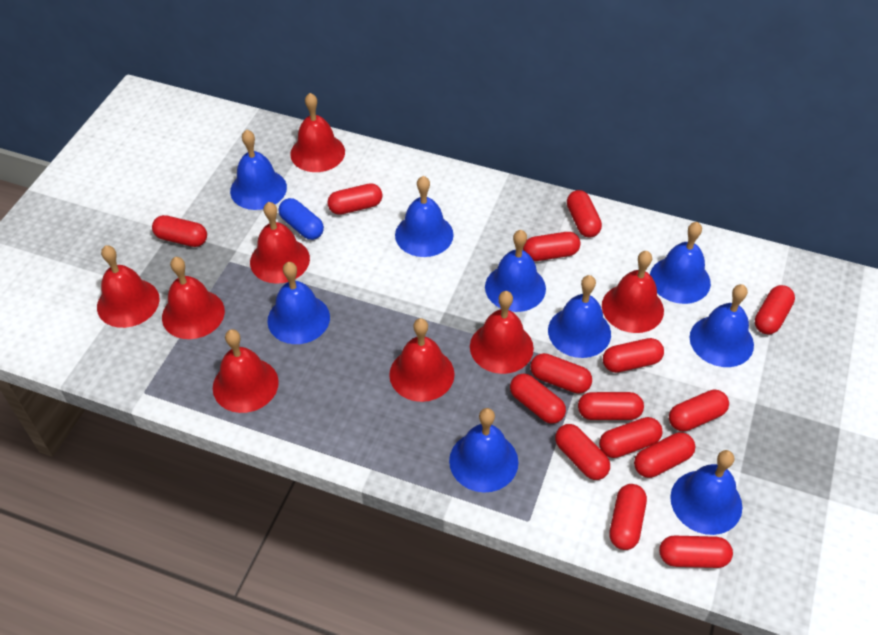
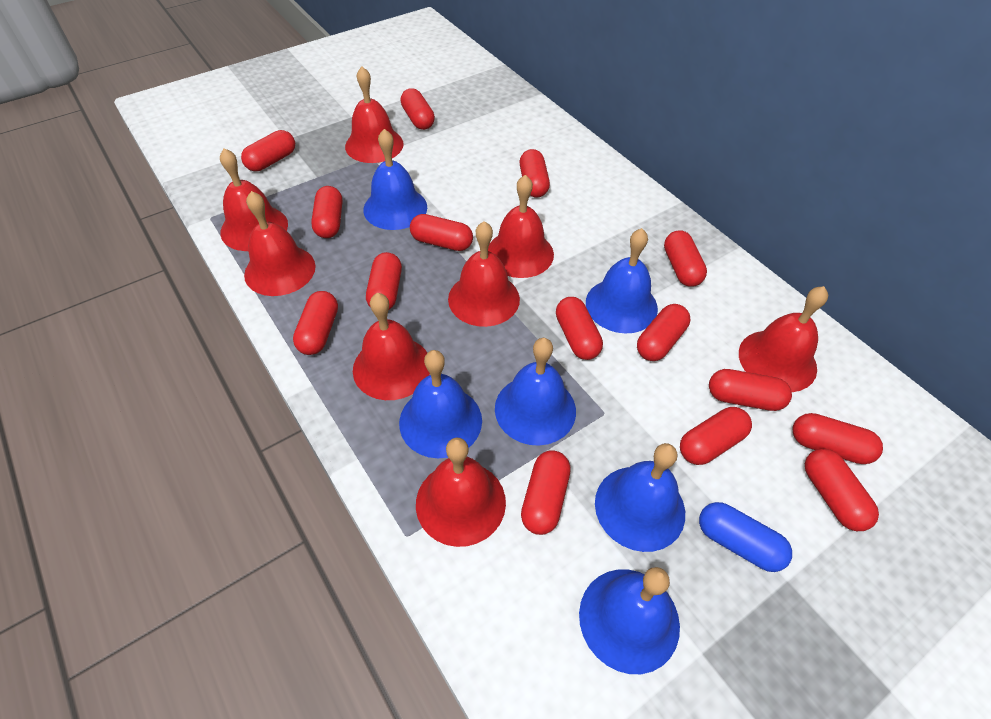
blue bell: 9 -> 6

